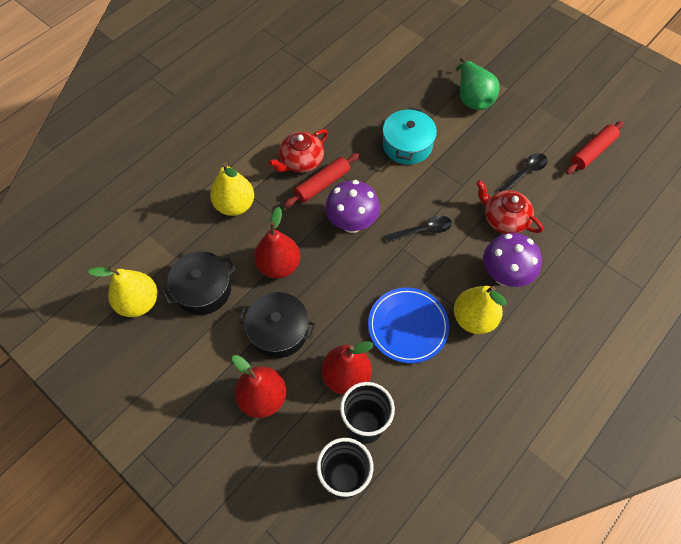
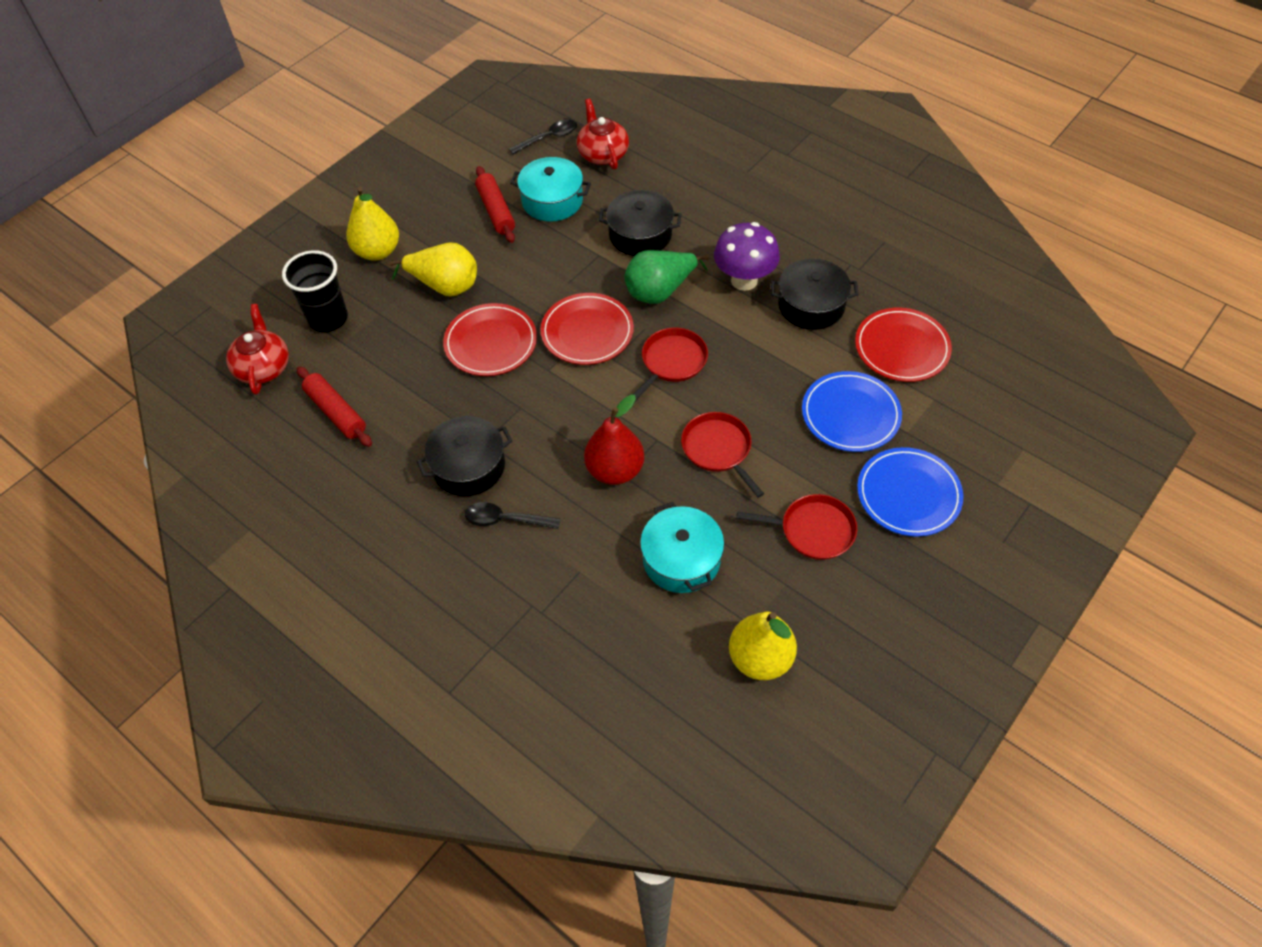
black cup: 2 -> 1
black pot: 2 -> 3
blue plate: 1 -> 2
purple mushroom: 2 -> 1
red pan: 0 -> 3
red pear: 3 -> 1
red plate: 0 -> 3
turquoise pot: 1 -> 2

